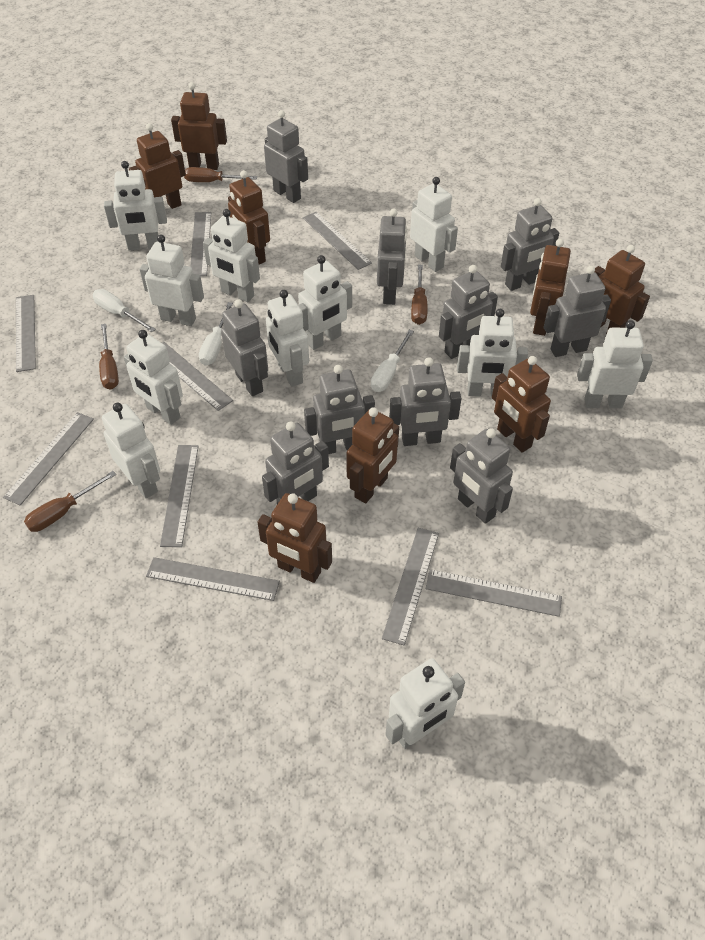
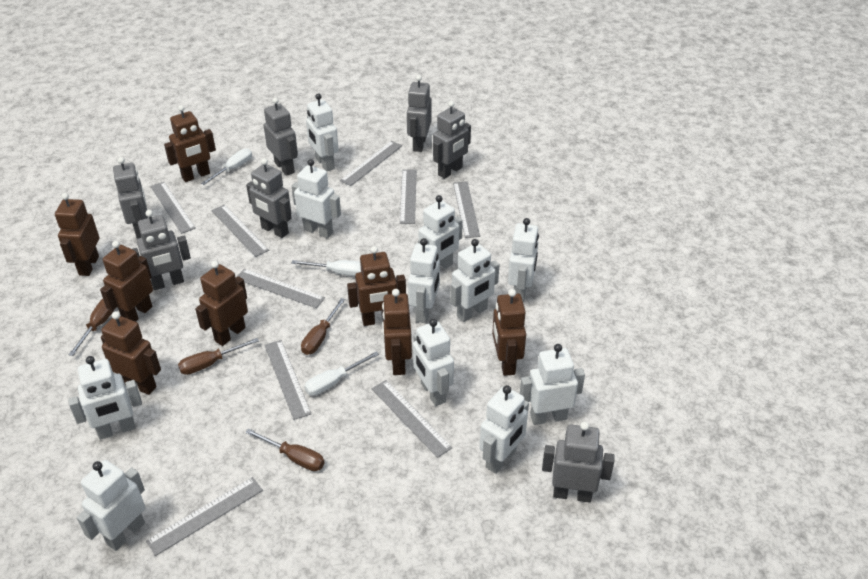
grey robot: 10 -> 7

